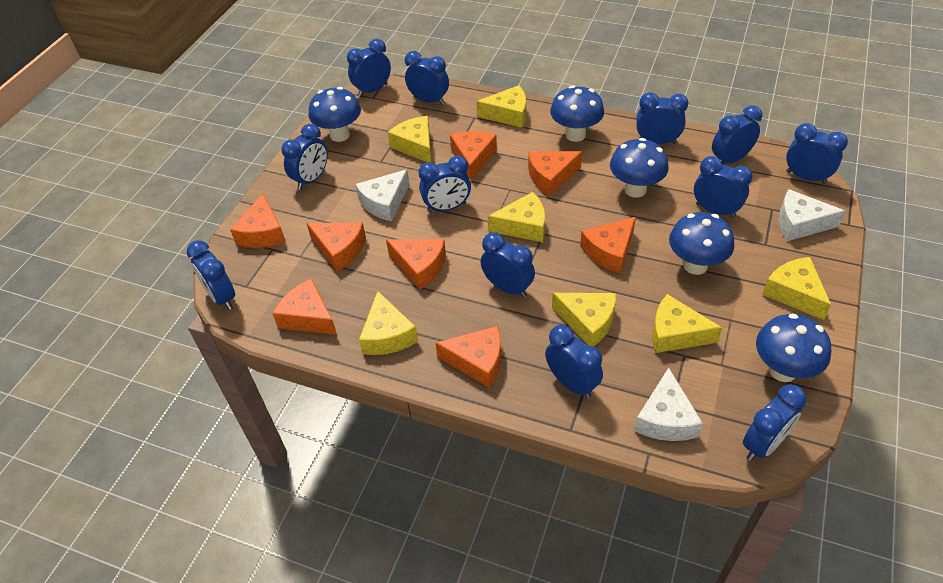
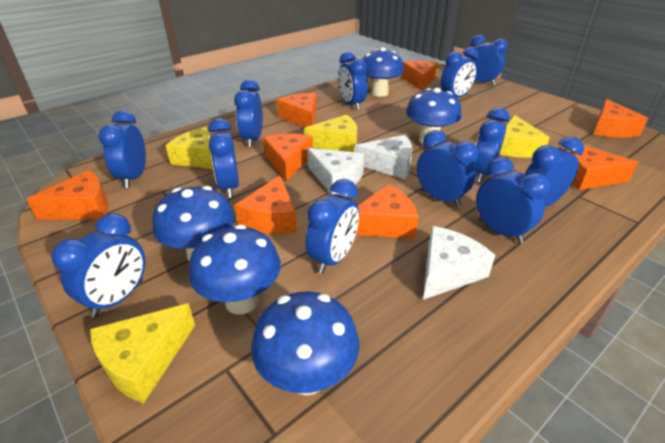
yellow cheese: 7 -> 4

